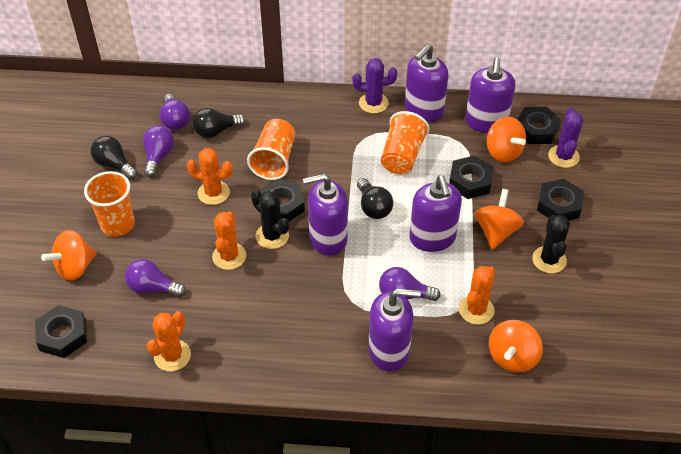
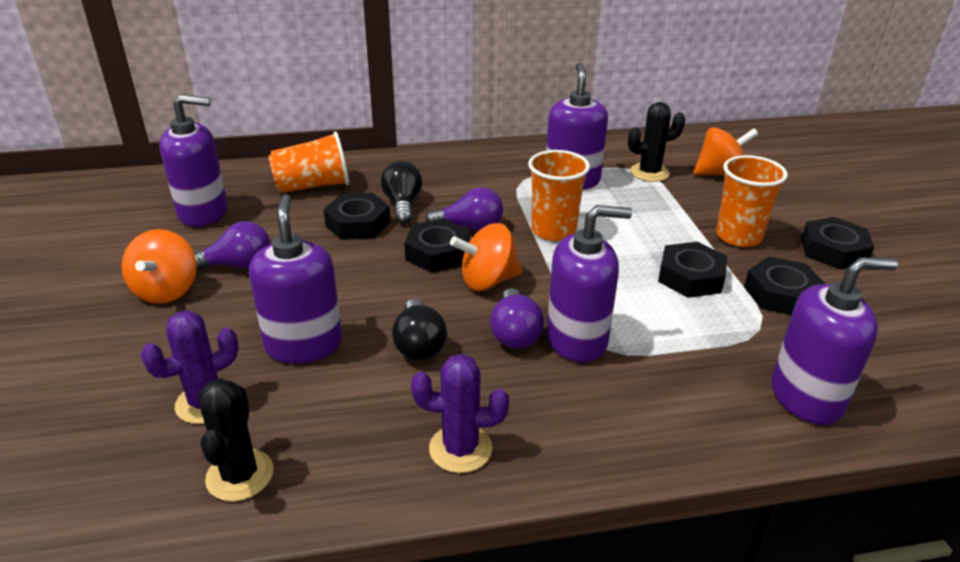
black light bulb: 3 -> 2
orange cactus: 4 -> 0
orange spinning top: 4 -> 3
purple light bulb: 4 -> 3

